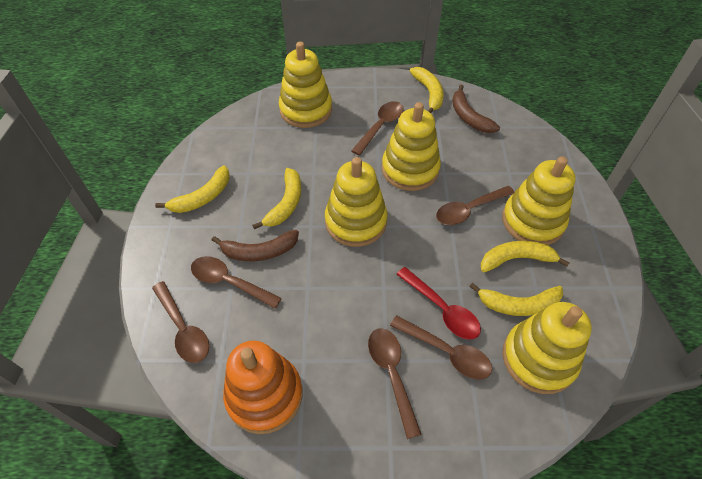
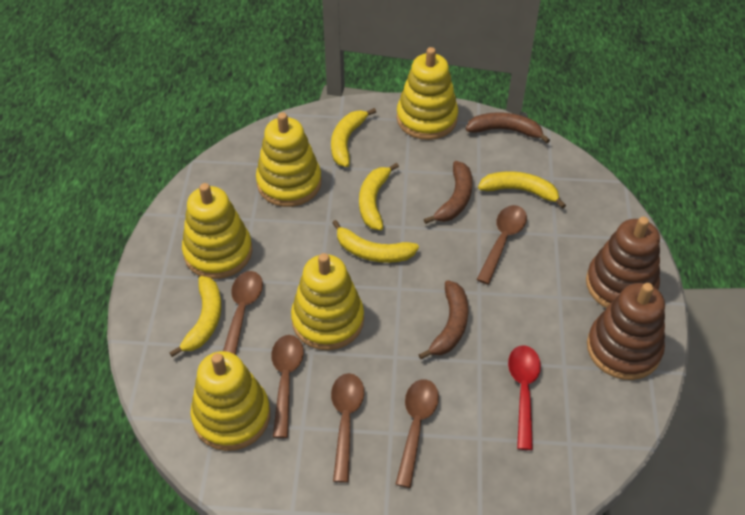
brown banana: 2 -> 3
brown spoon: 6 -> 5
brown stacking toy: 0 -> 2
orange stacking toy: 1 -> 0

